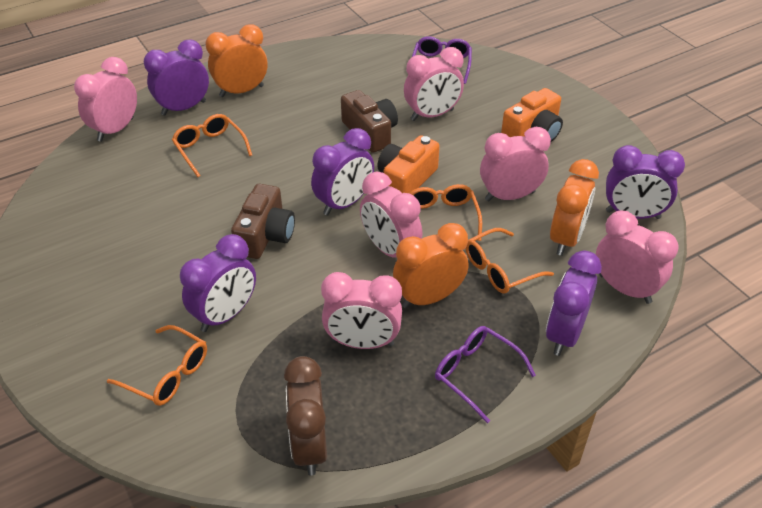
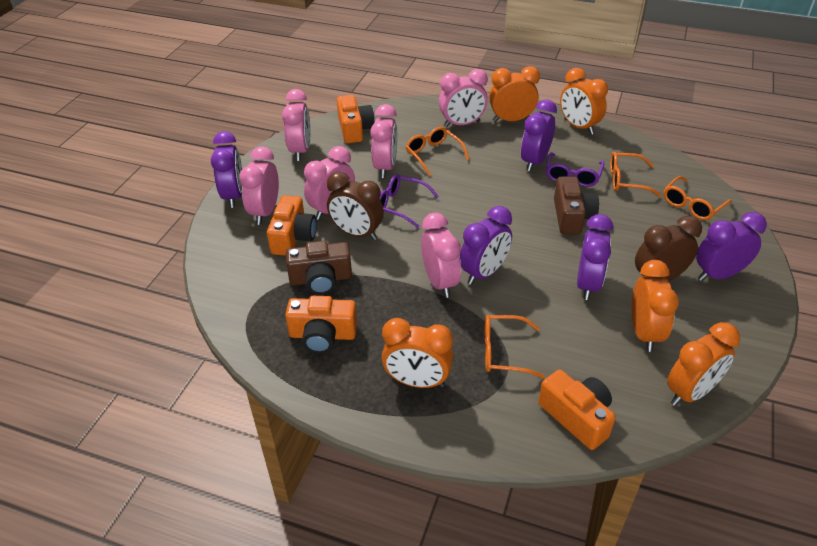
brown clock: 1 -> 2
orange camera: 2 -> 4
orange clock: 3 -> 5

